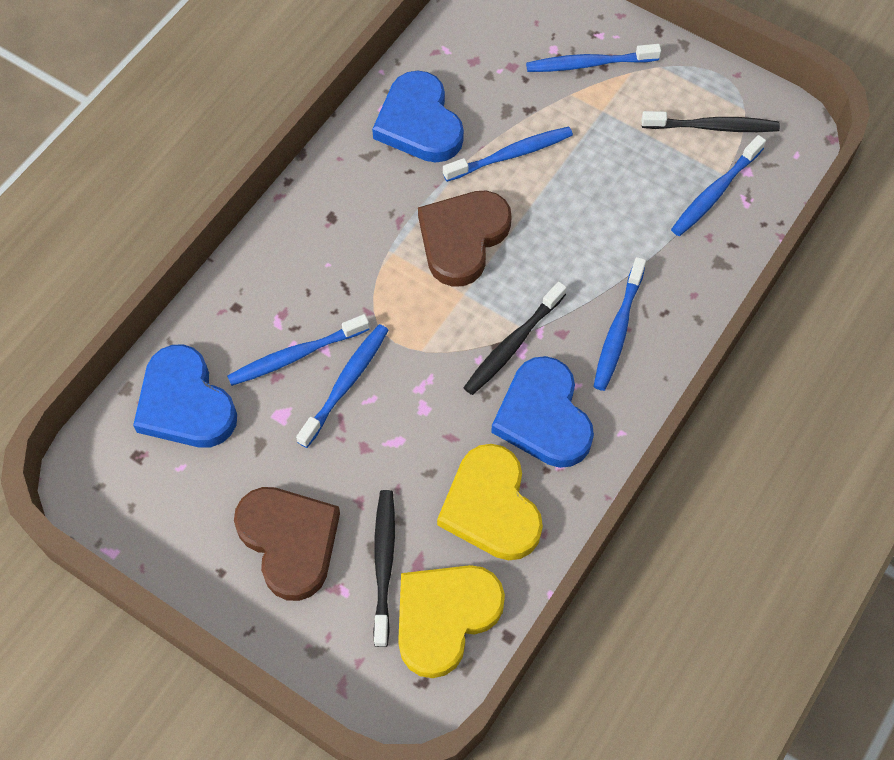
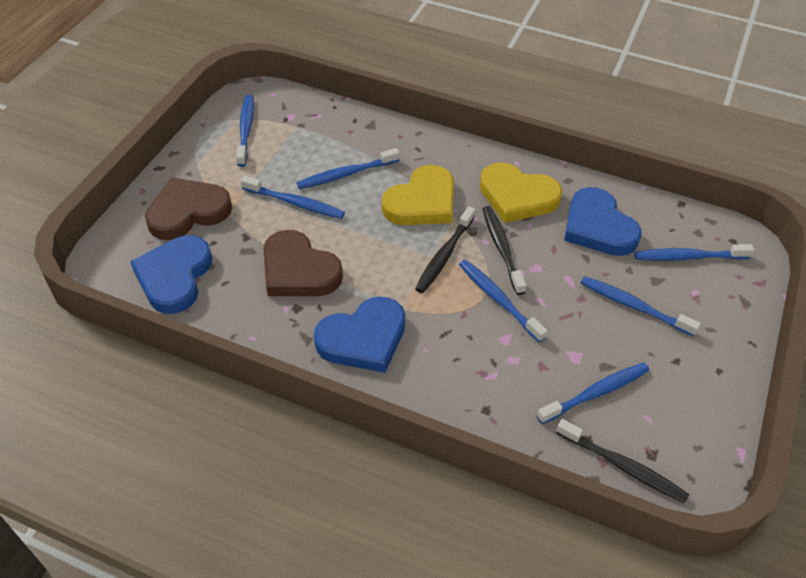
blue toothbrush: 6 -> 7

